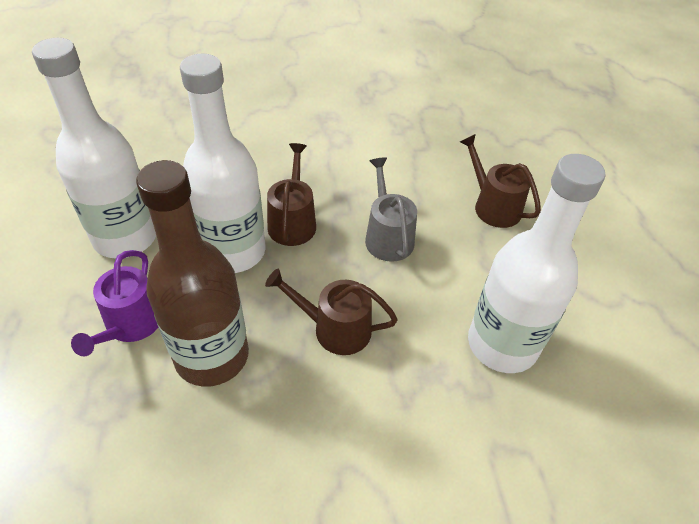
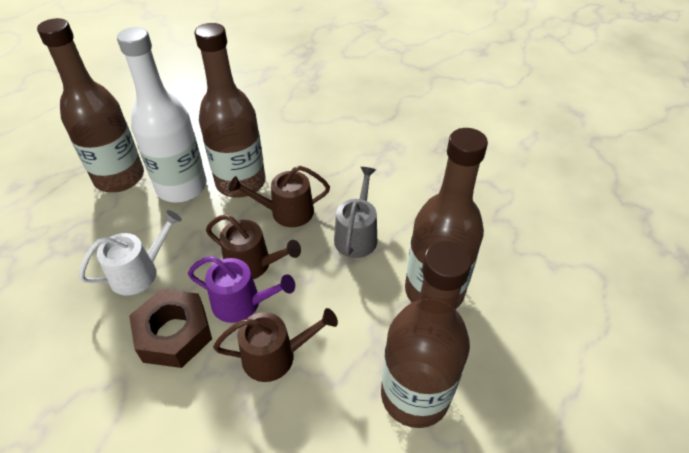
brown bottle: 1 -> 4
brown nut: 0 -> 1
white bottle: 3 -> 1
white watering can: 0 -> 1

